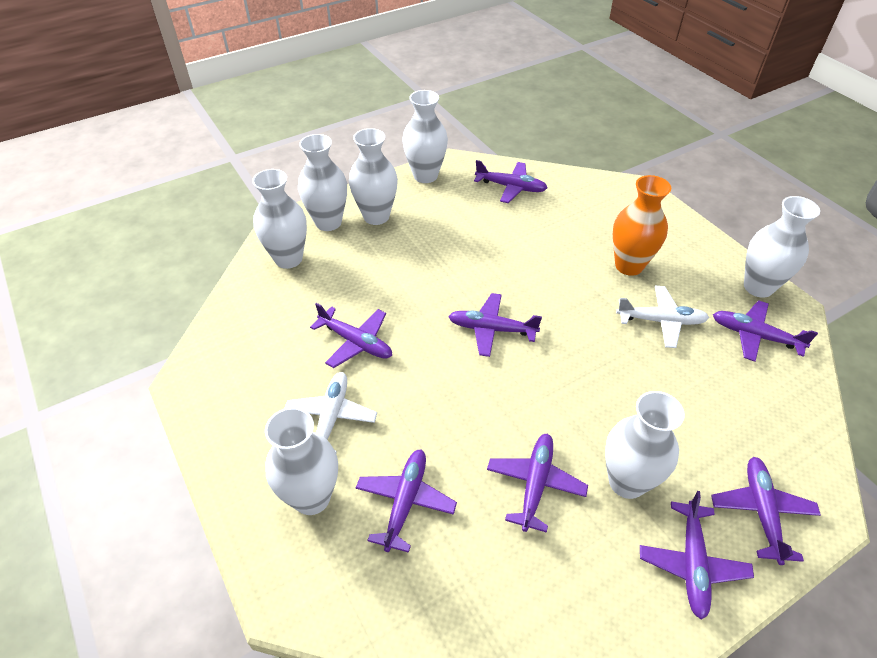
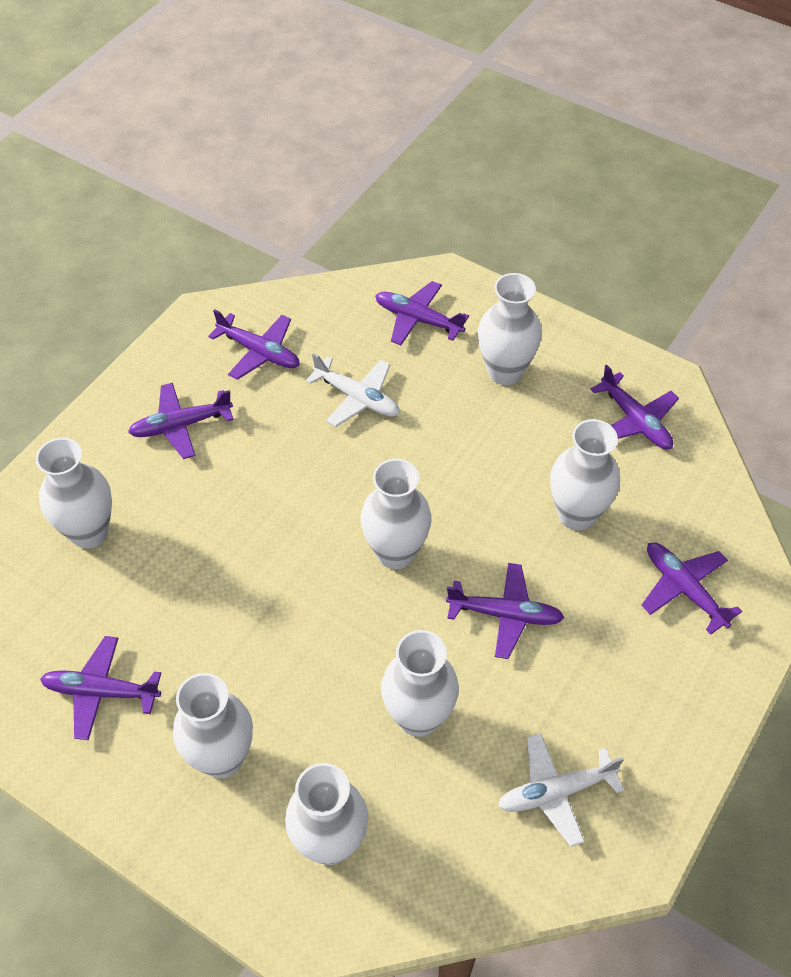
orange vase: 1 -> 0
purple plane: 8 -> 7

